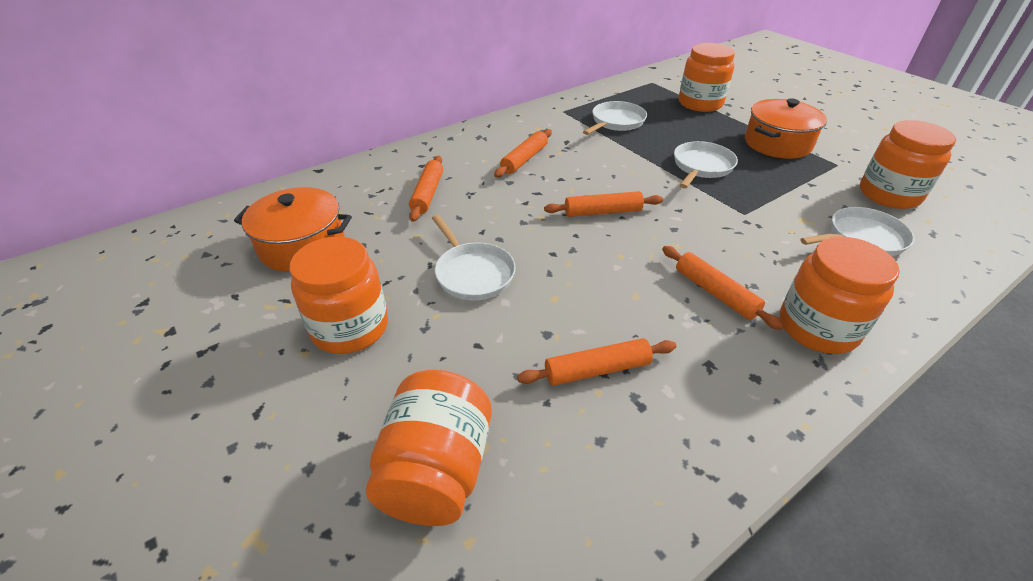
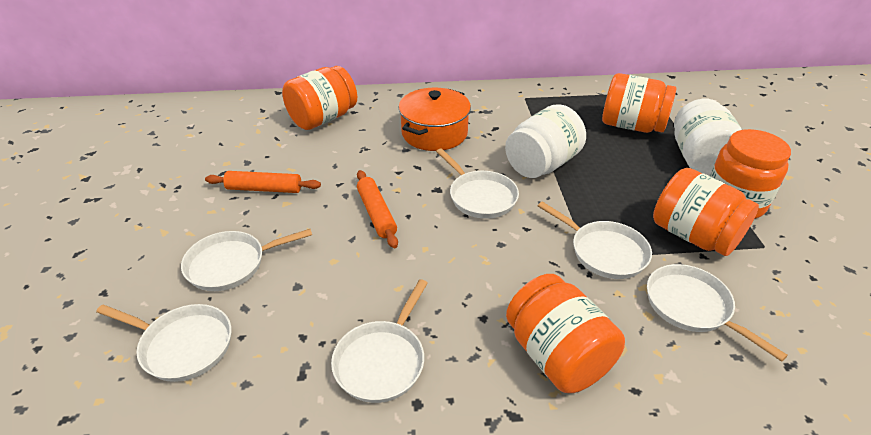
orange pot: 2 -> 1
orange rolling pin: 5 -> 2
white jar: 0 -> 2
white pan: 4 -> 6

